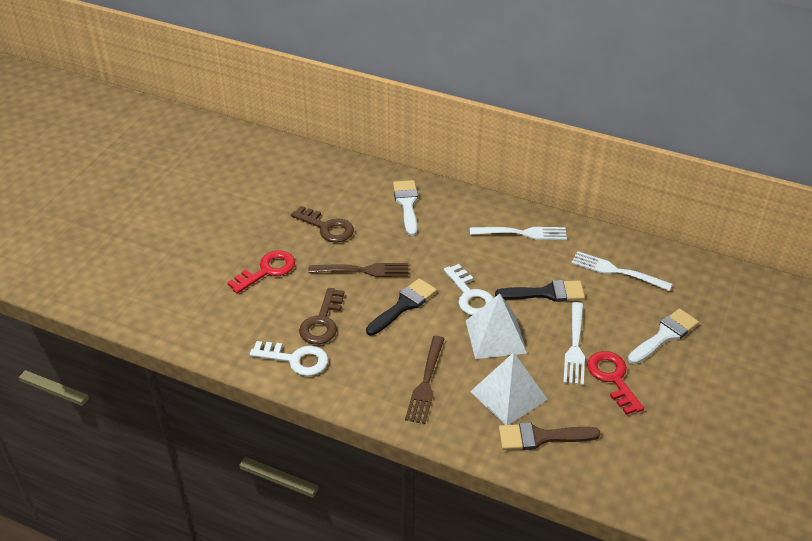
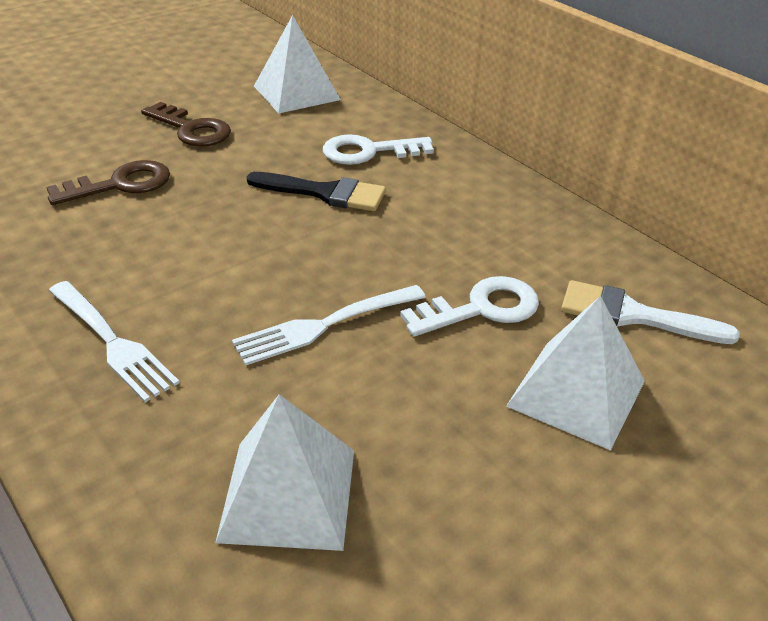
black brush: 2 -> 1
brown brush: 1 -> 0
brown fork: 2 -> 0
red key: 2 -> 0
white brush: 2 -> 1
white fork: 3 -> 2
white pyramid: 2 -> 3

